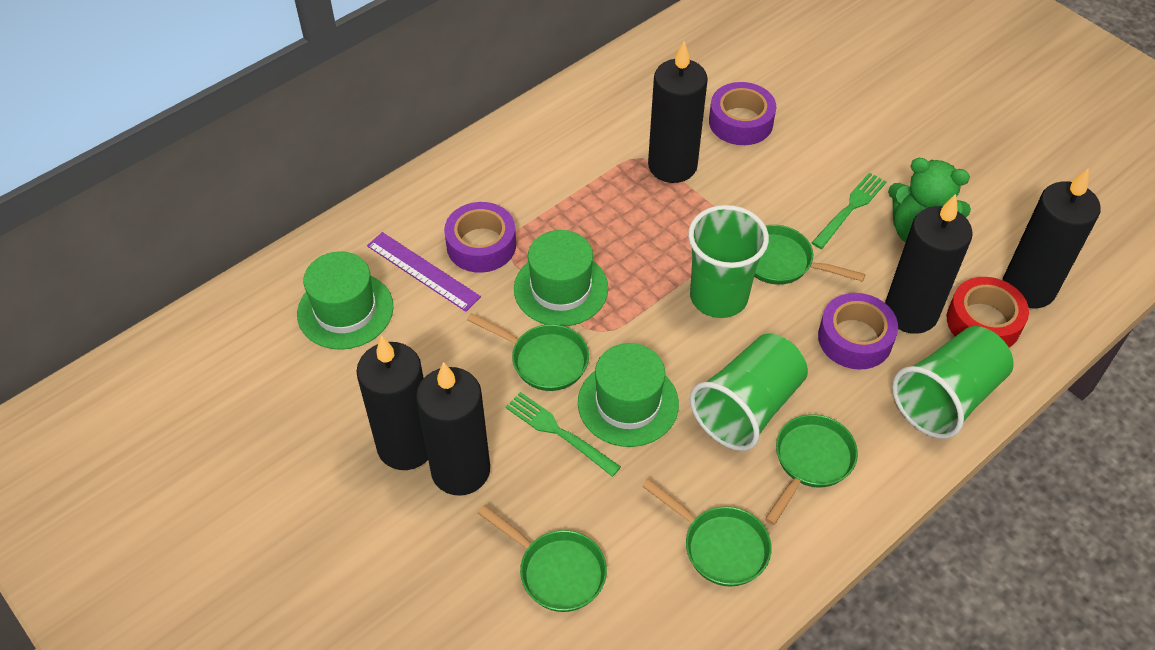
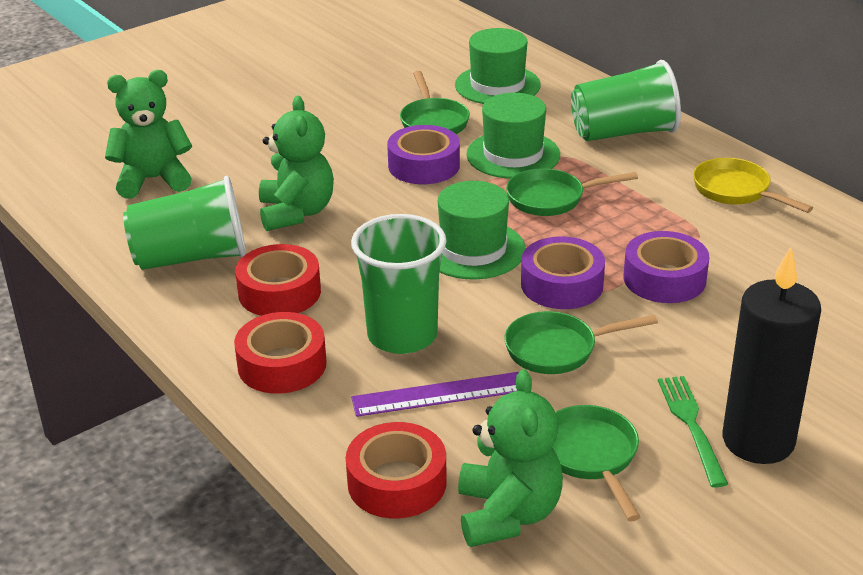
black candle: 5 -> 1
green fork: 2 -> 1
green pan: 5 -> 4
green teddy bear: 1 -> 3
red tape: 1 -> 3
yellow pan: 0 -> 1

